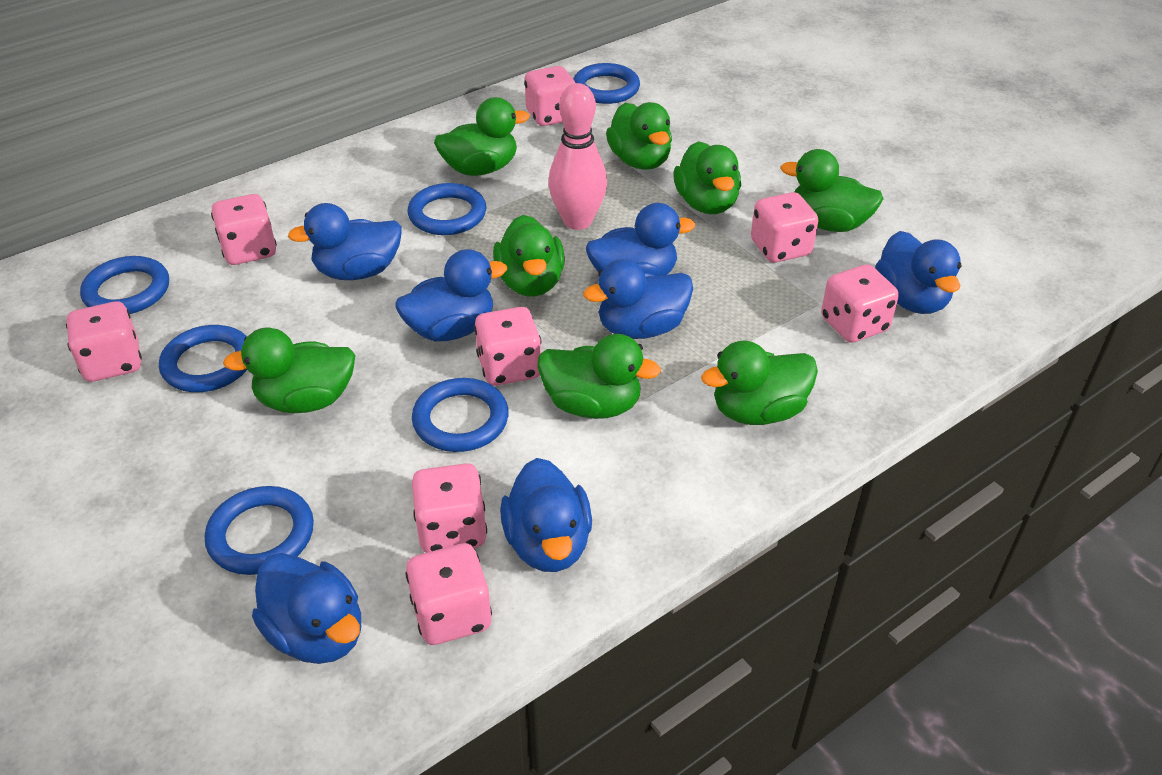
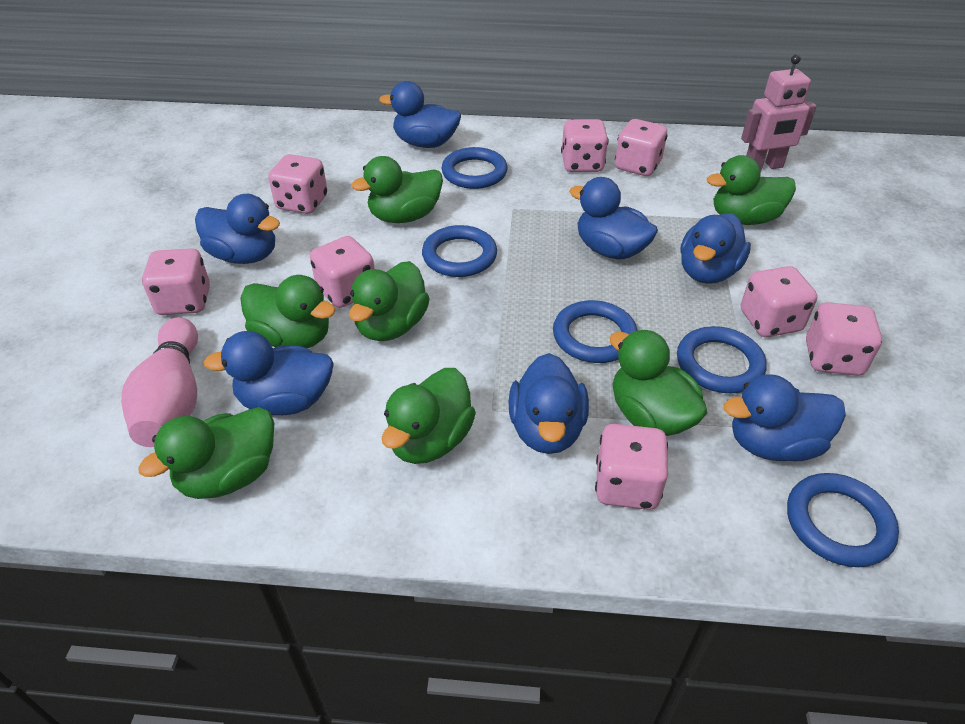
blue ring: 6 -> 5
green duck: 8 -> 7
pink robot: 0 -> 1

